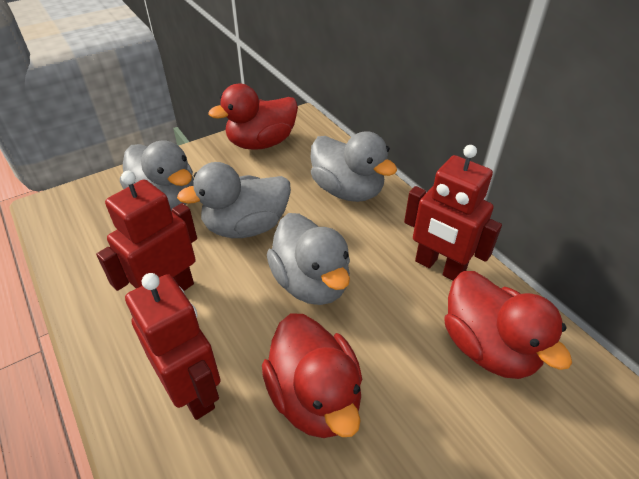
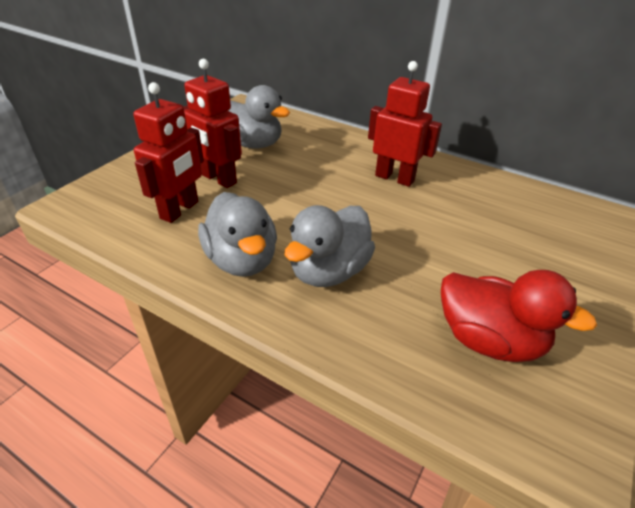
grey duck: 4 -> 3
red duck: 3 -> 1

